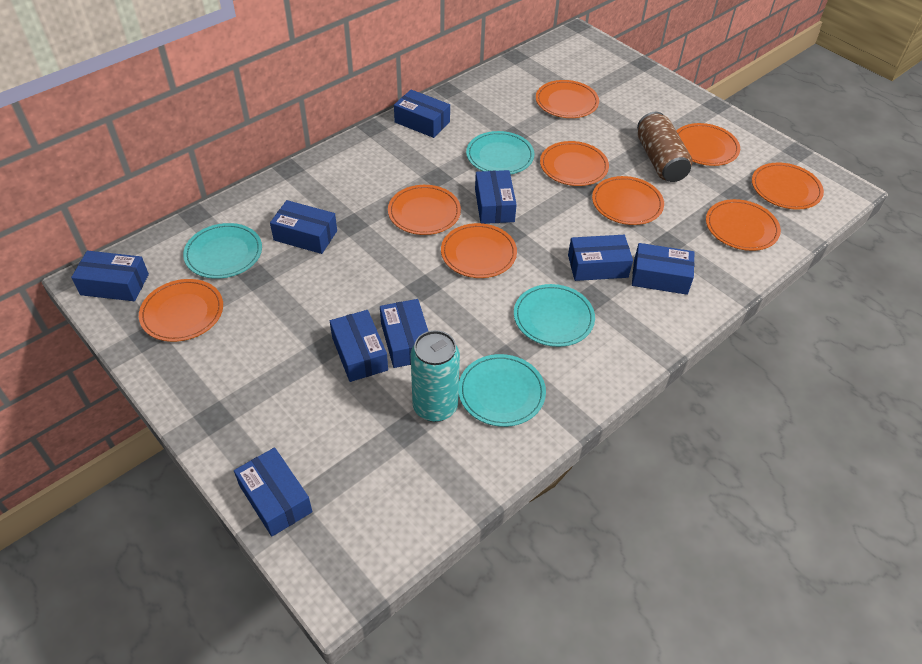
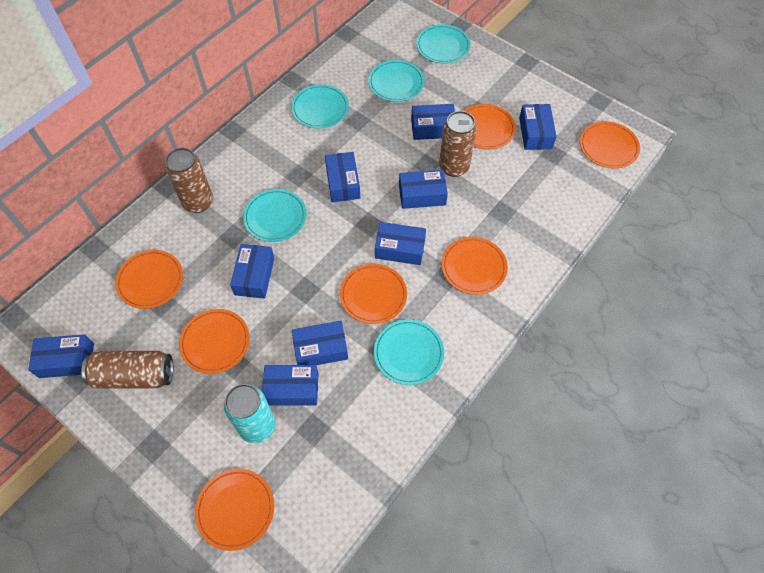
brown can: 1 -> 3
orange plate: 9 -> 7
turquoise plate: 4 -> 5

